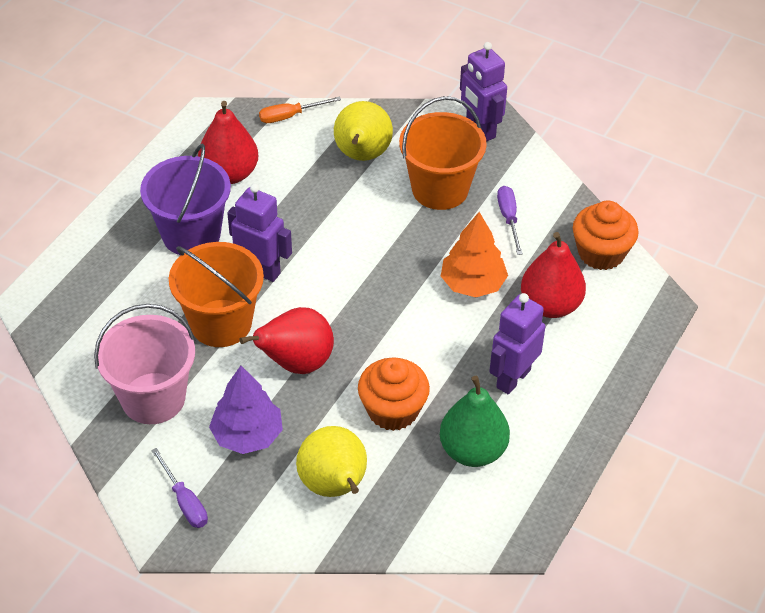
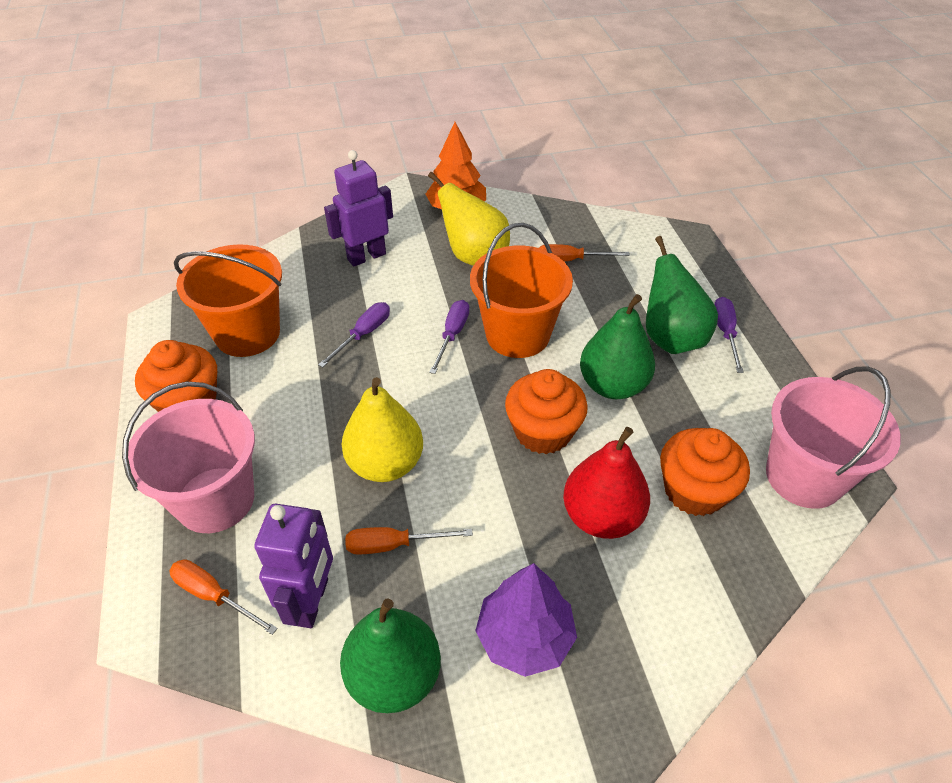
green pear: 1 -> 3
orange cupcake: 2 -> 3
orange screwdriver: 1 -> 3
pink bucket: 1 -> 2
purple bucket: 1 -> 0
purple robot: 3 -> 2
purple screwdriver: 2 -> 3
red pear: 3 -> 1

